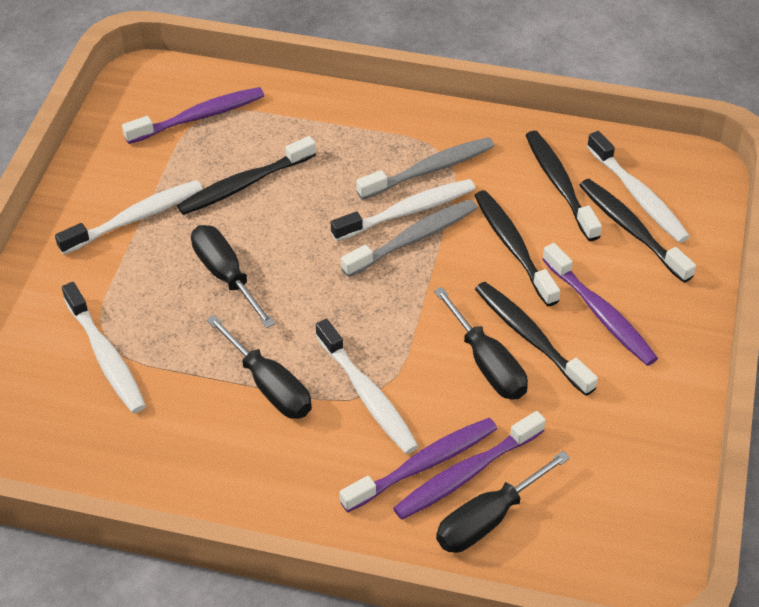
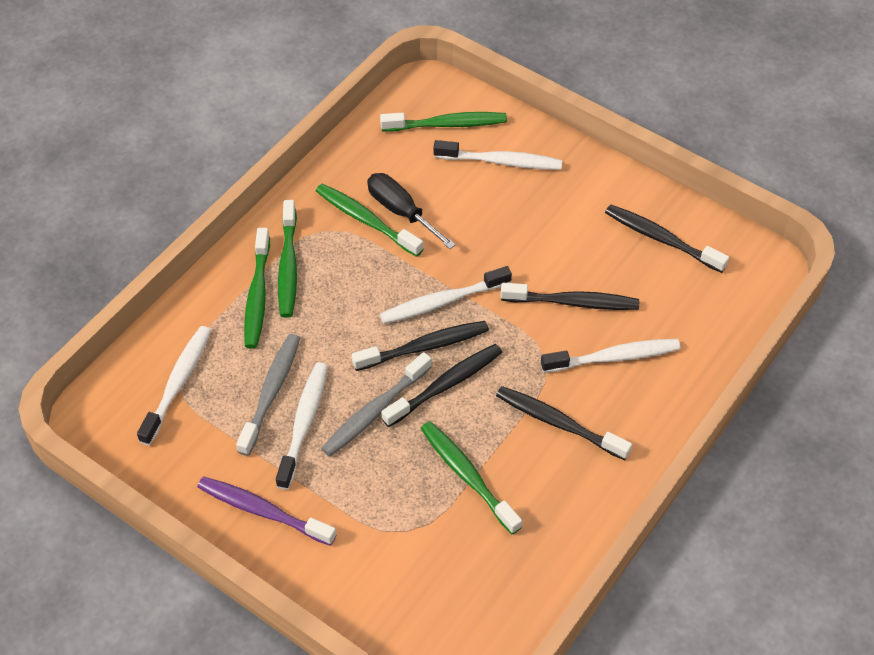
black screwdriver: 4 -> 1
green toothbrush: 0 -> 5
purple toothbrush: 4 -> 1

